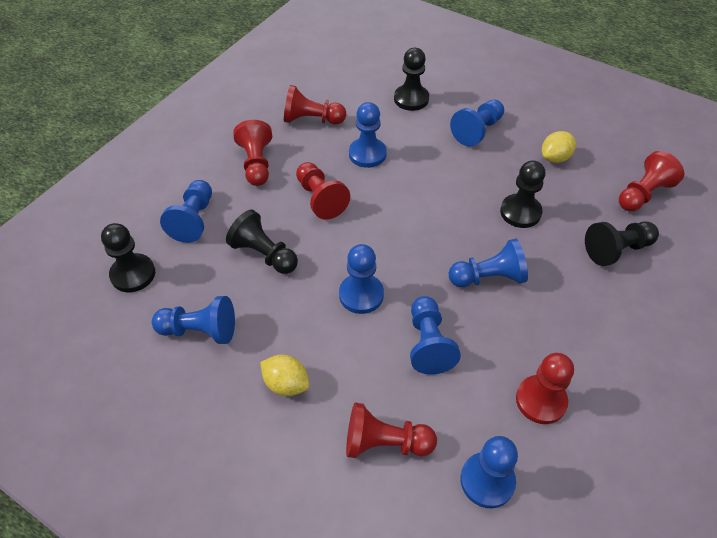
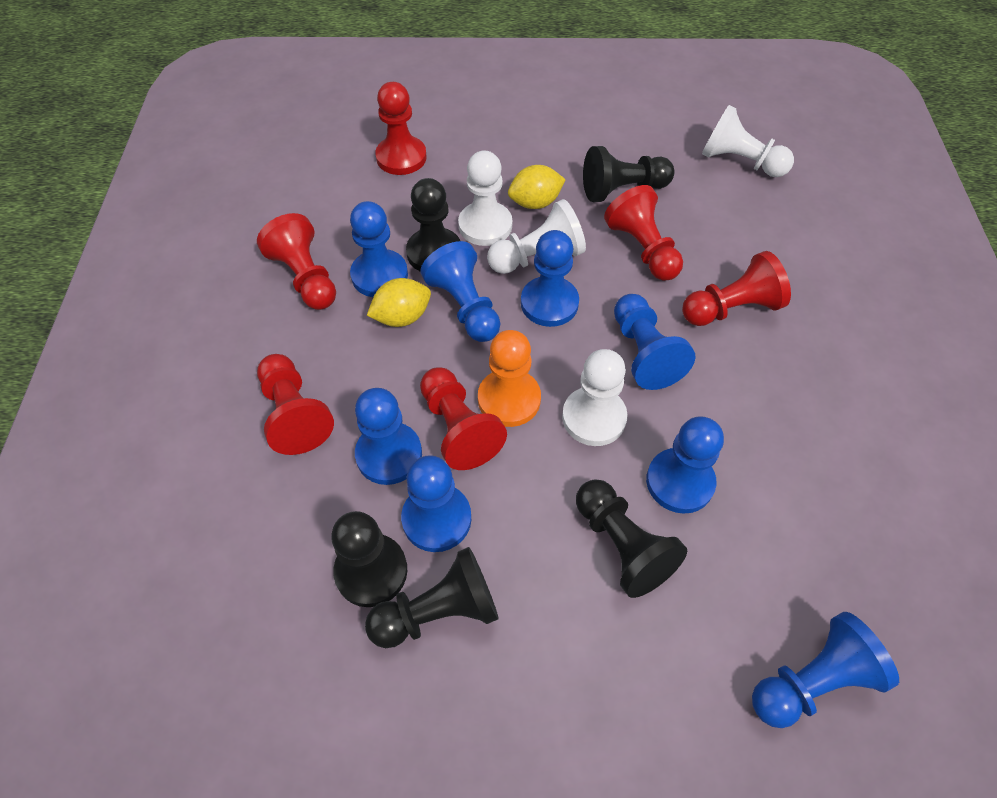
orange pawn: 0 -> 1
white pawn: 0 -> 4

